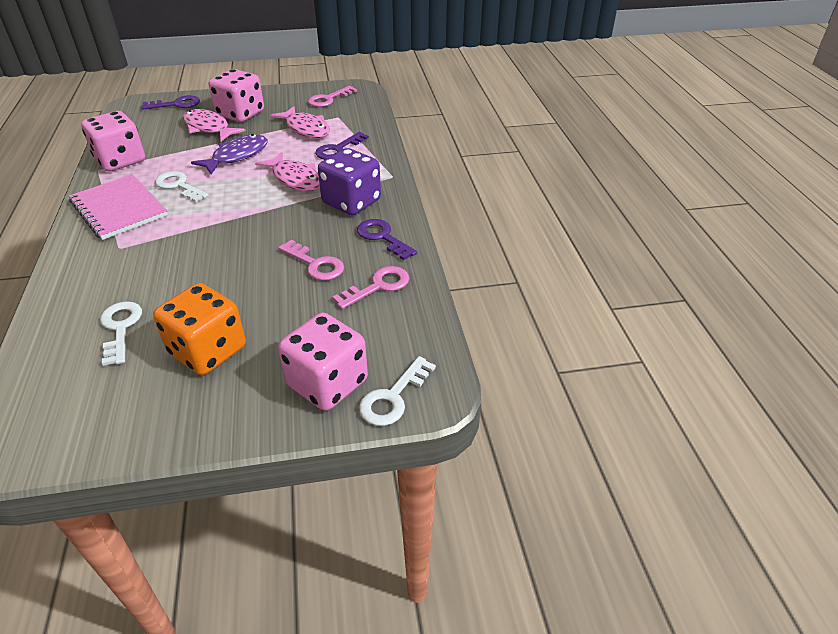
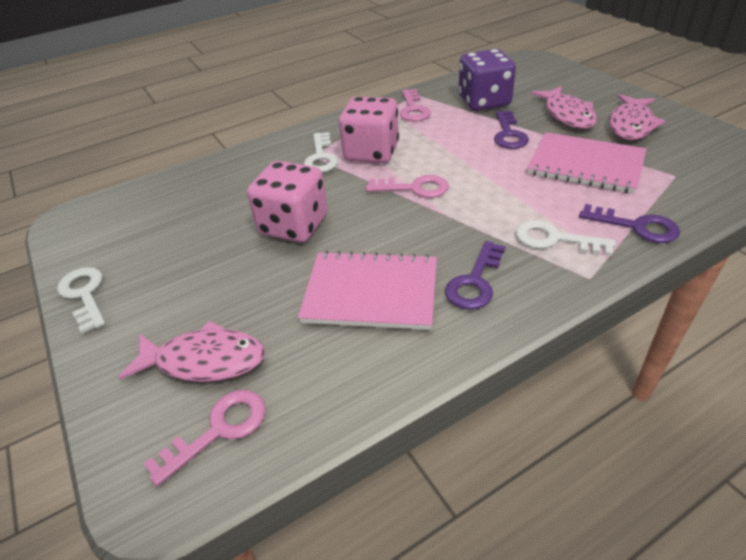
orange dice: 1 -> 0
pink dice: 3 -> 2
pink notebook: 1 -> 2
purple fish: 1 -> 0

